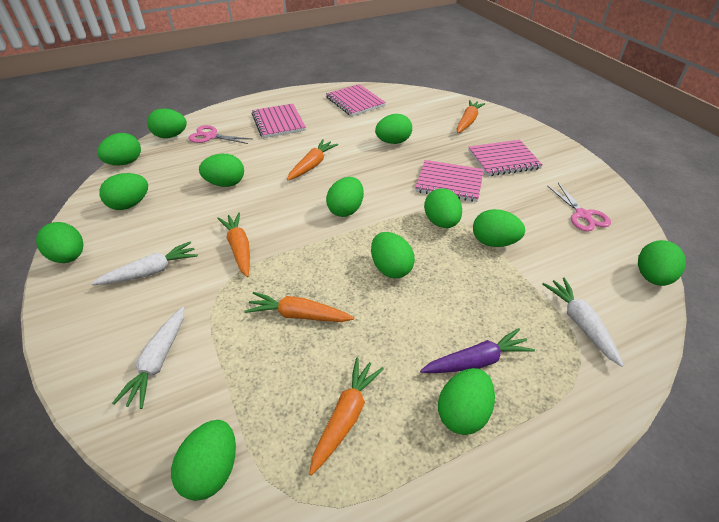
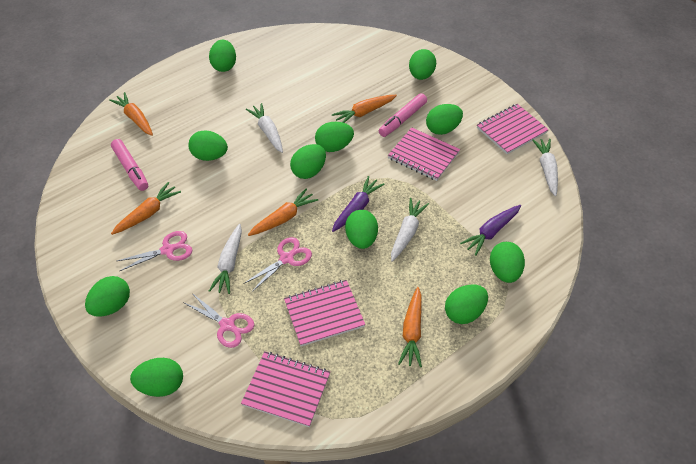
green egg: 13 -> 11
pink marker: 0 -> 2
pink scissors: 2 -> 3
purple carrot: 1 -> 2
white carrot: 3 -> 4

